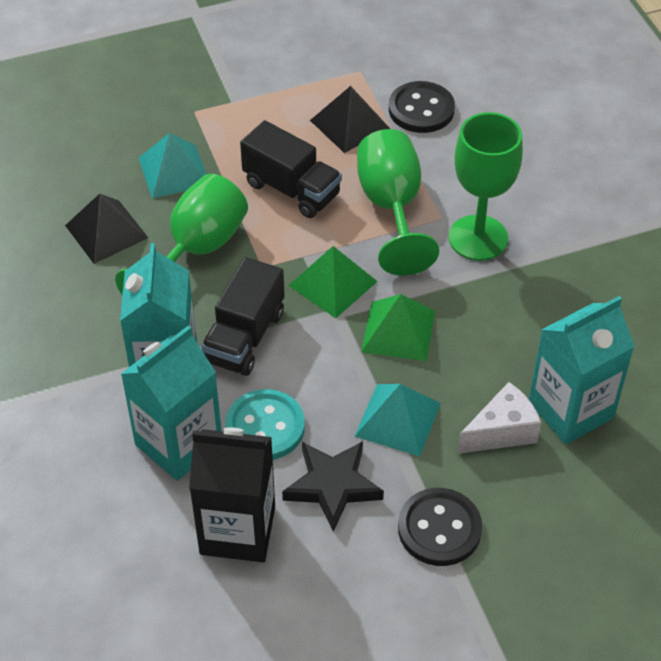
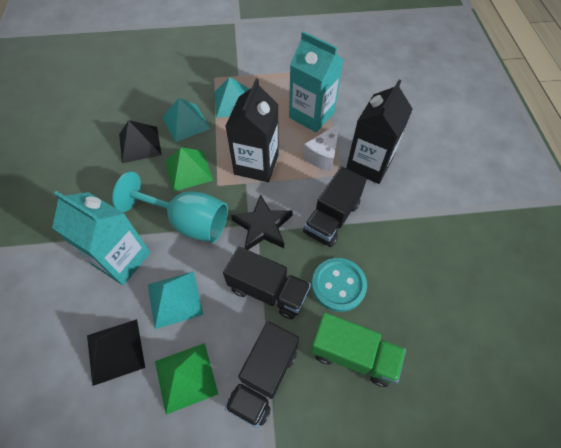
black button: 2 -> 0
black carton: 1 -> 2
black truck: 2 -> 3
green goblet: 3 -> 0
green truck: 0 -> 1
turquoise carton: 3 -> 2
turquoise goblet: 0 -> 1
turquoise pyramid: 2 -> 3

